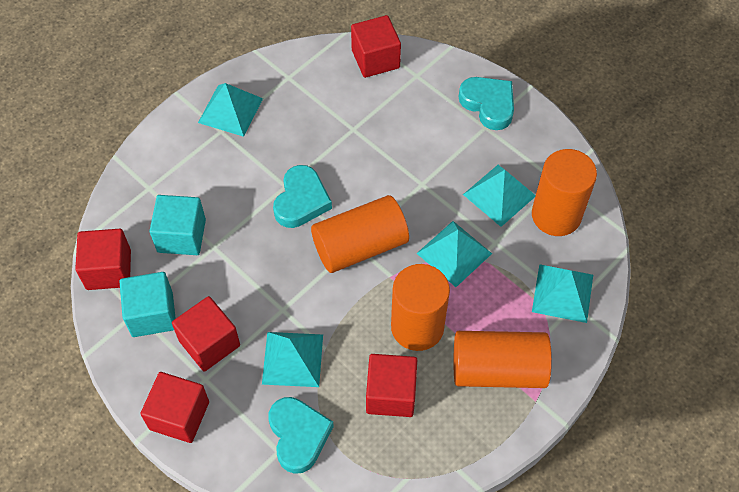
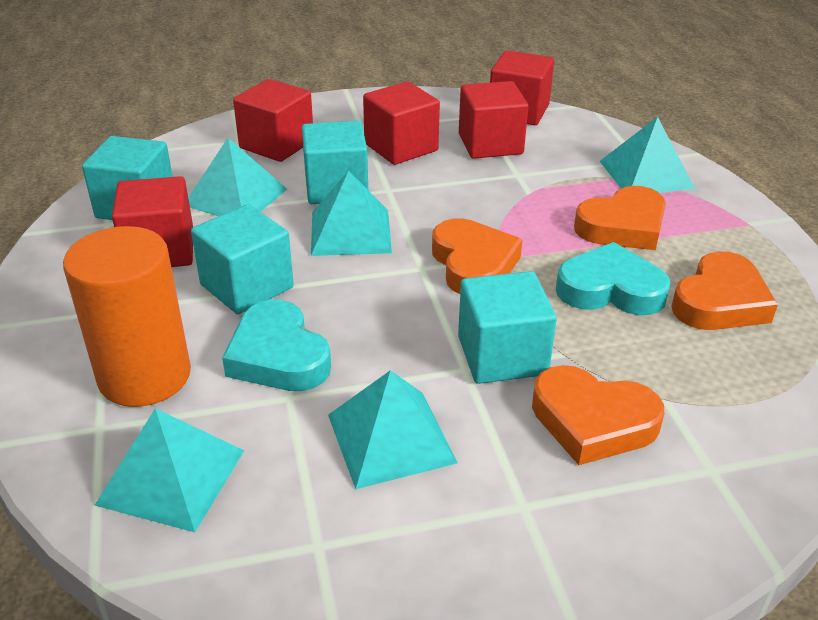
orange cylinder: 4 -> 1
orange heart: 0 -> 4
turquoise cube: 2 -> 4
turquoise heart: 3 -> 2

